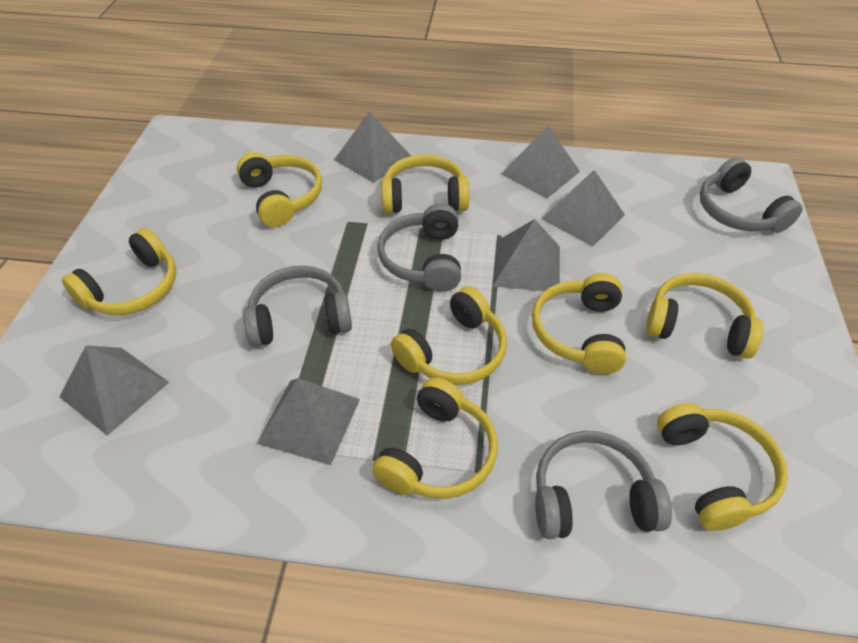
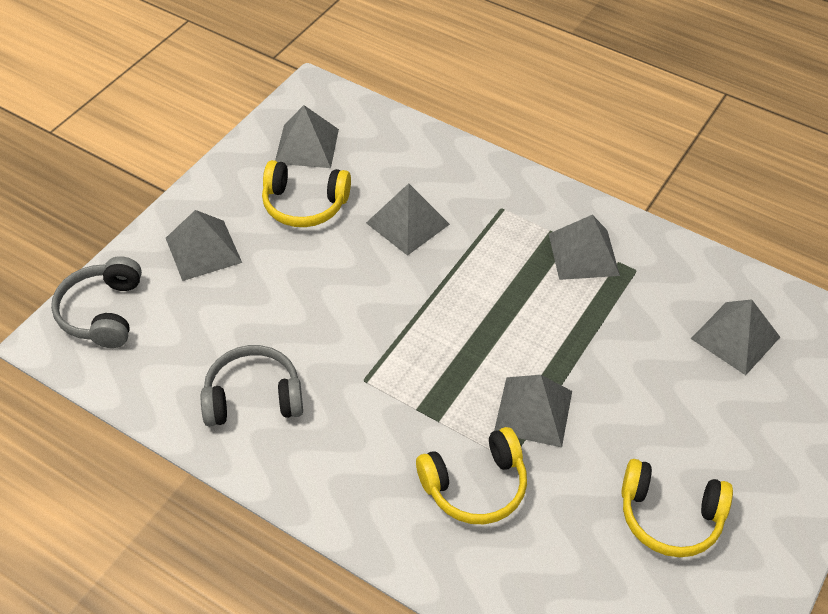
grey headphones: 4 -> 2
yellow headphones: 8 -> 3

